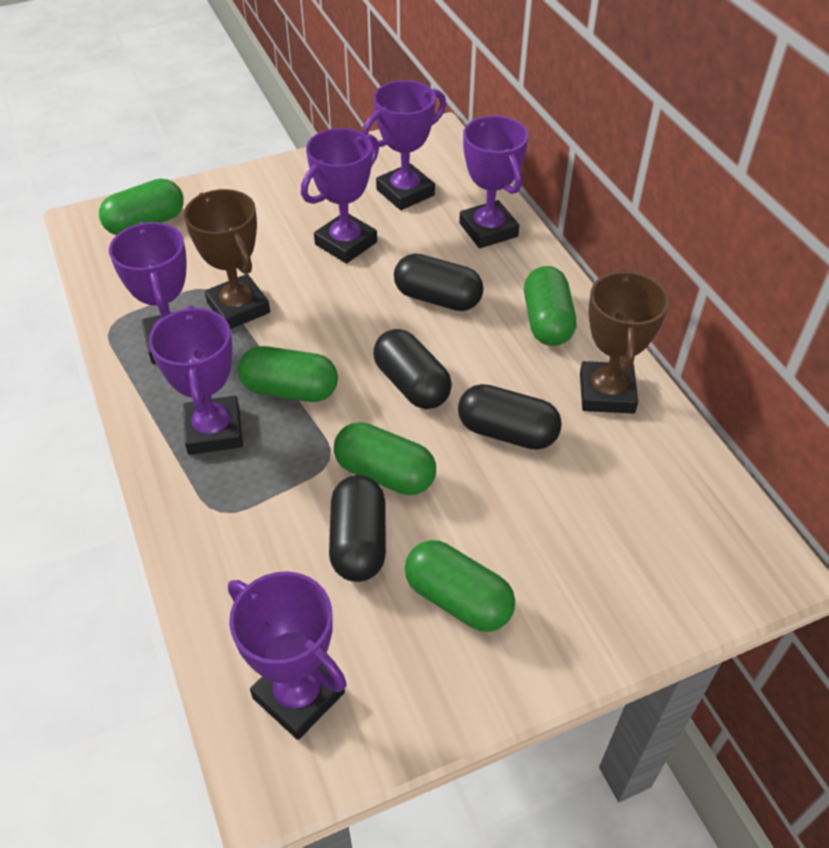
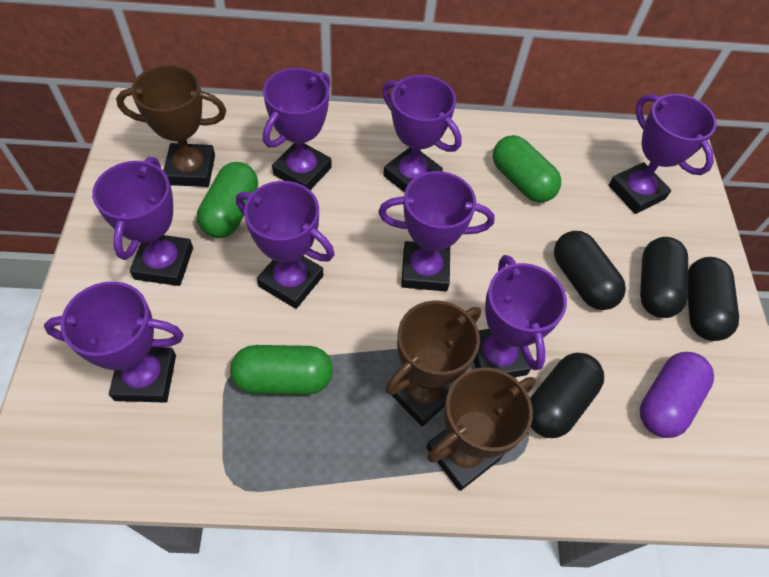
brown trophy: 2 -> 3
green capsule: 5 -> 3
purple capsule: 0 -> 1
purple trophy: 6 -> 8

